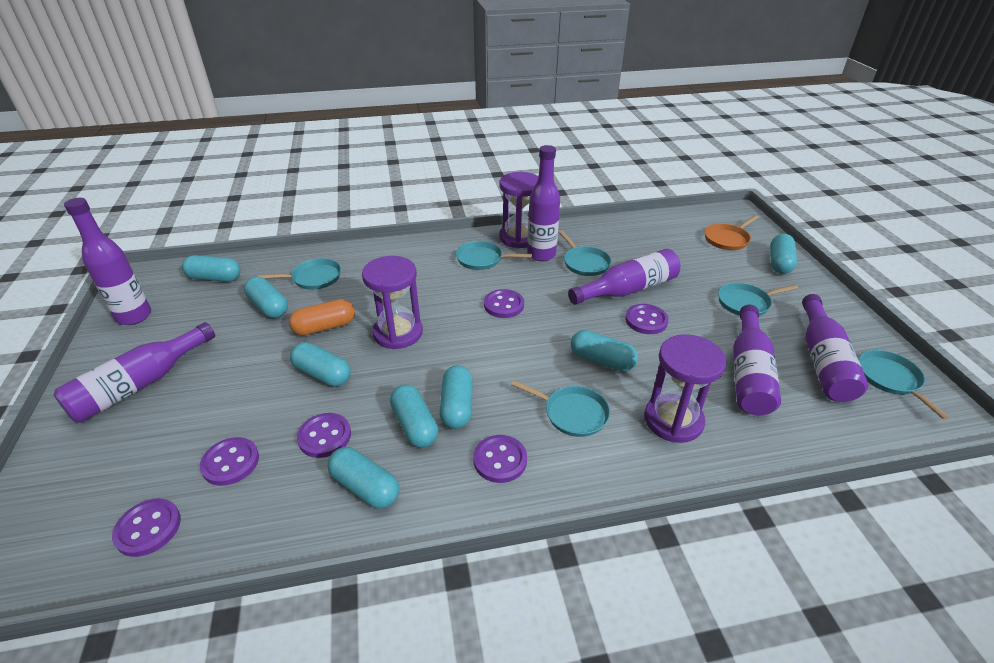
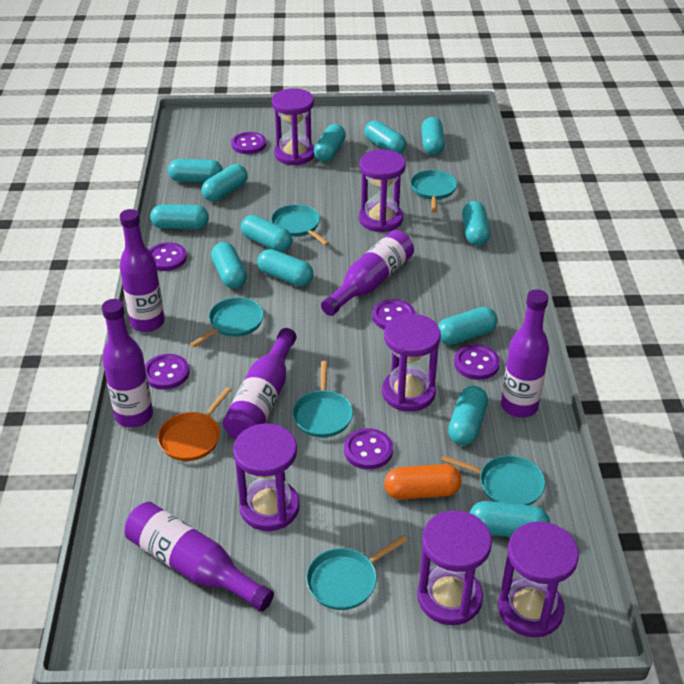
purple hourglass: 3 -> 6
turquoise capsule: 8 -> 13

